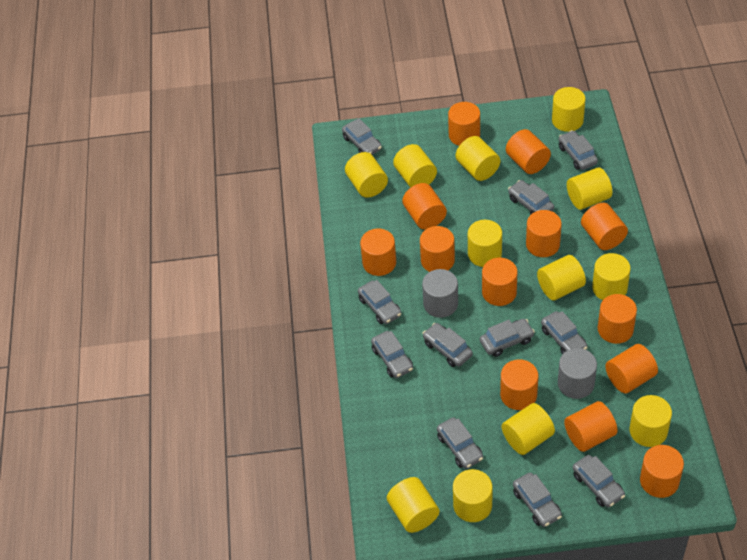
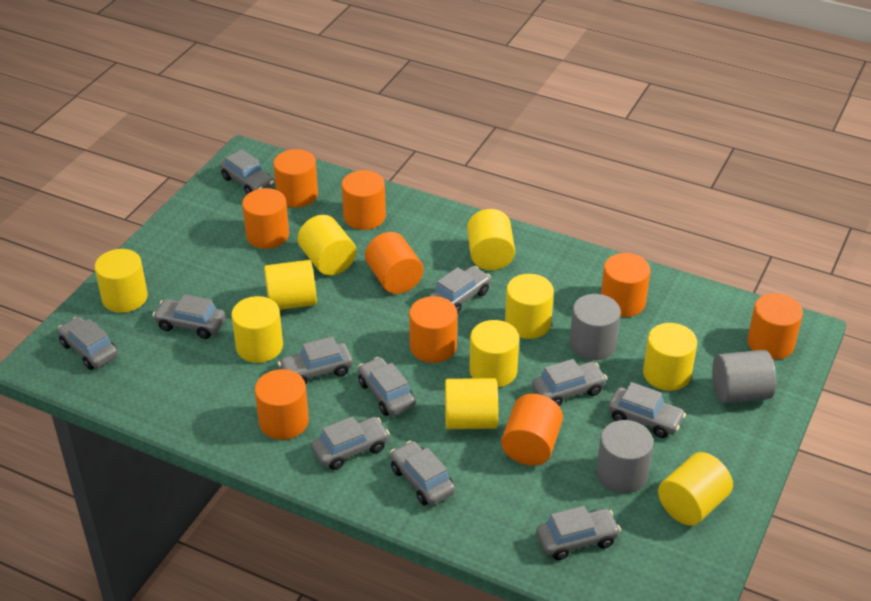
grey cylinder: 2 -> 3
orange cylinder: 13 -> 9
yellow cylinder: 12 -> 10

